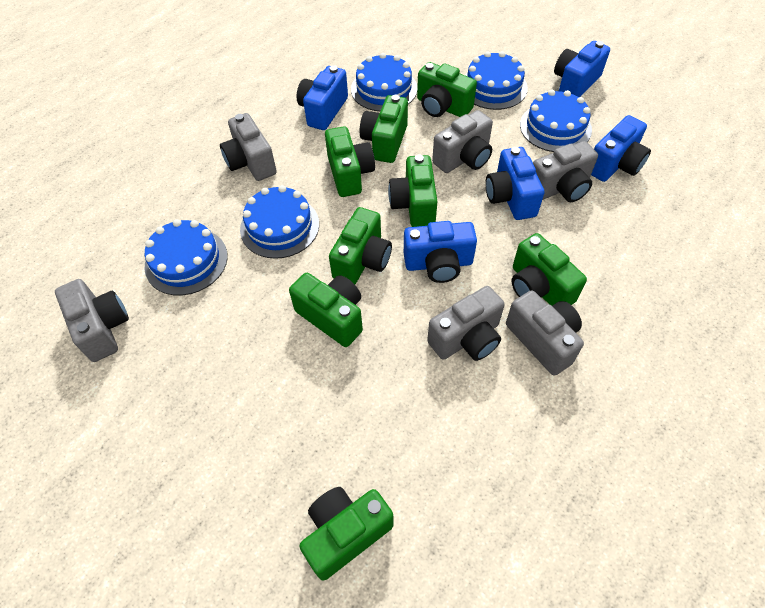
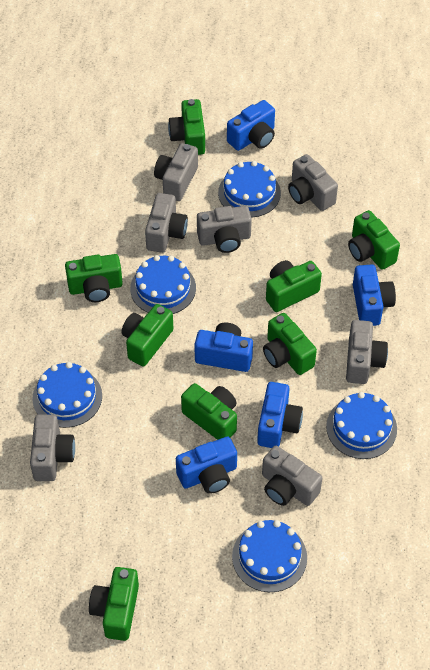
grey camera: 6 -> 7

